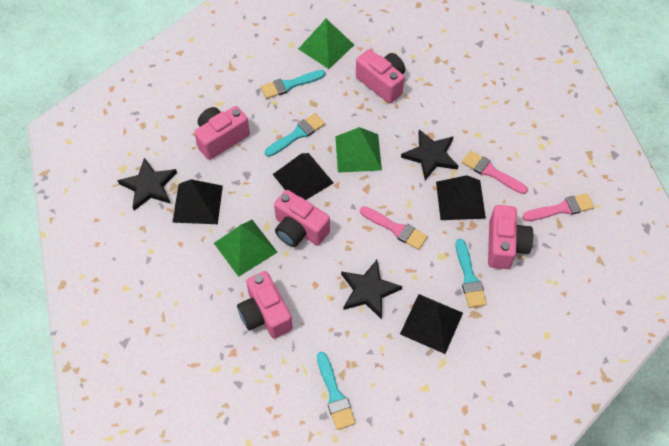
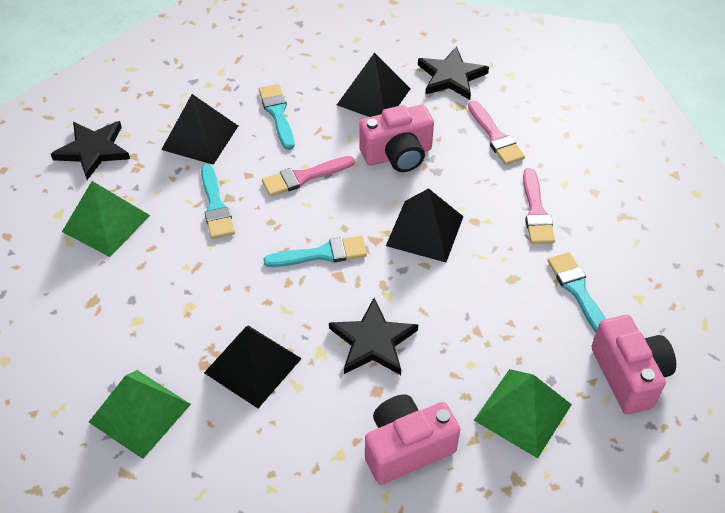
pink camera: 5 -> 3

